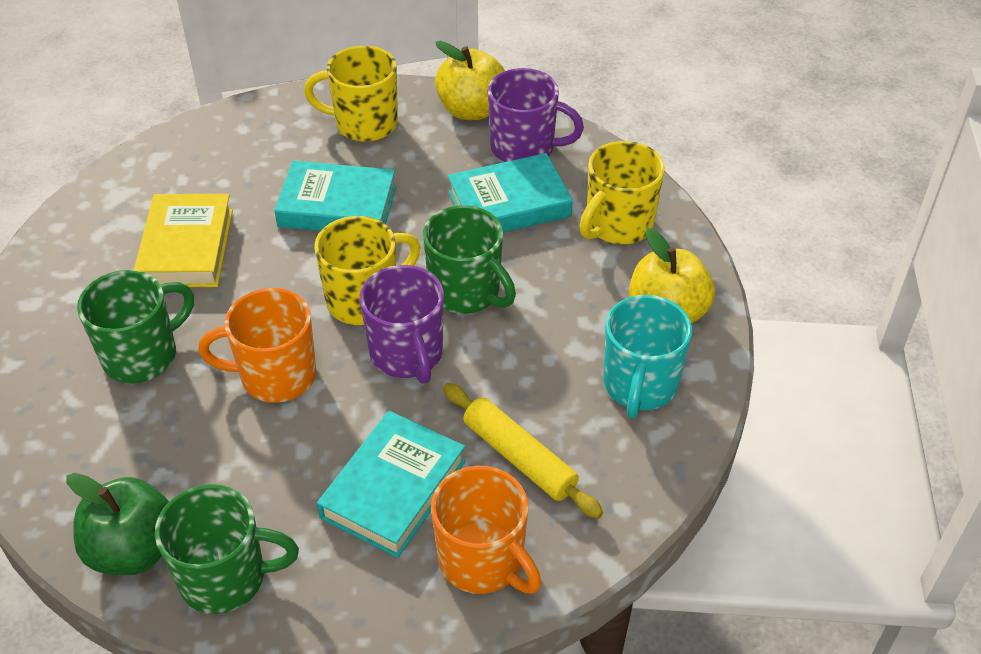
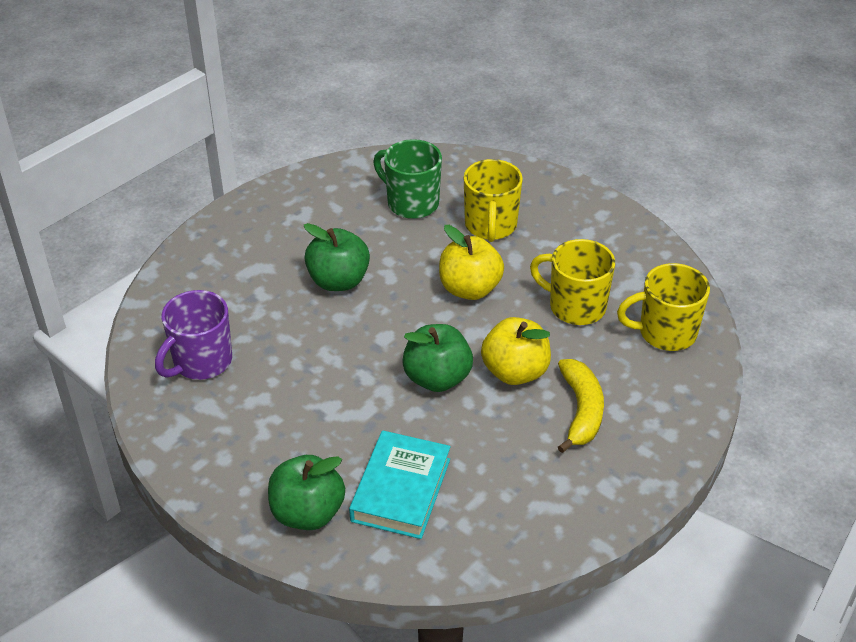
green apple: 1 -> 3
green mug: 3 -> 1
orange mug: 2 -> 0
purple mug: 2 -> 1
turquoise book: 3 -> 1
turquoise mug: 1 -> 0
yellow banana: 0 -> 1
yellow book: 1 -> 0
yellow rolling pin: 1 -> 0

